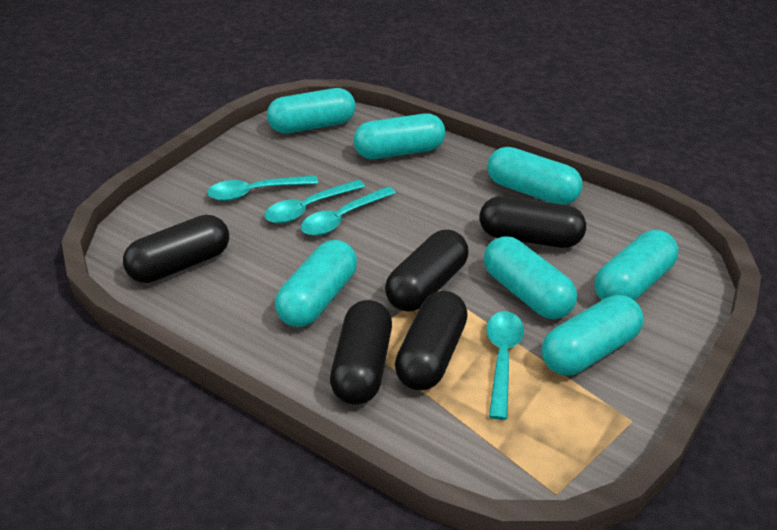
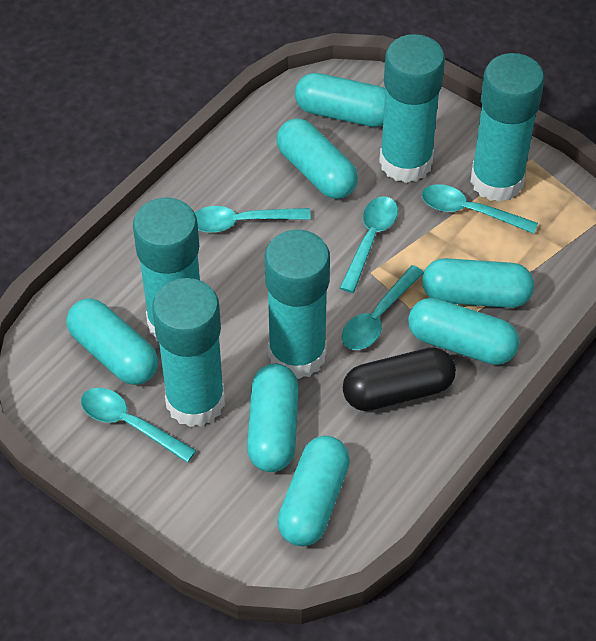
black capsule: 5 -> 1
turquoise glue stick: 0 -> 5
turquoise spoon: 4 -> 5

